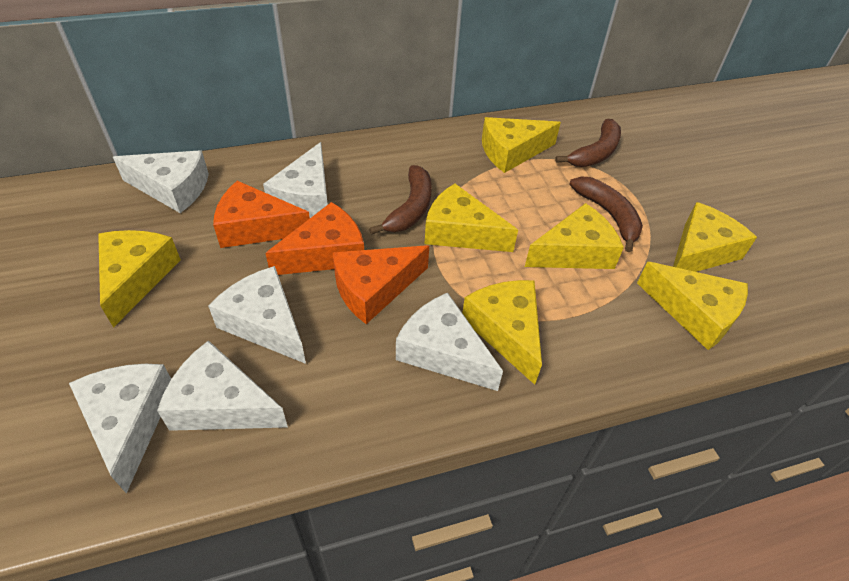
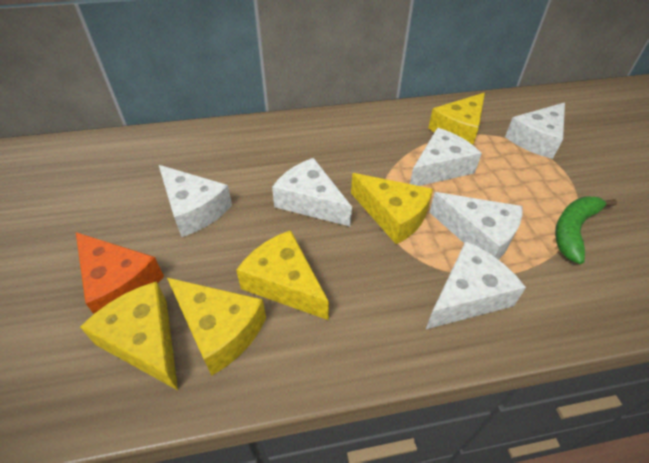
brown banana: 3 -> 0
green banana: 0 -> 1
orange cheese: 3 -> 1
yellow cheese: 7 -> 5

